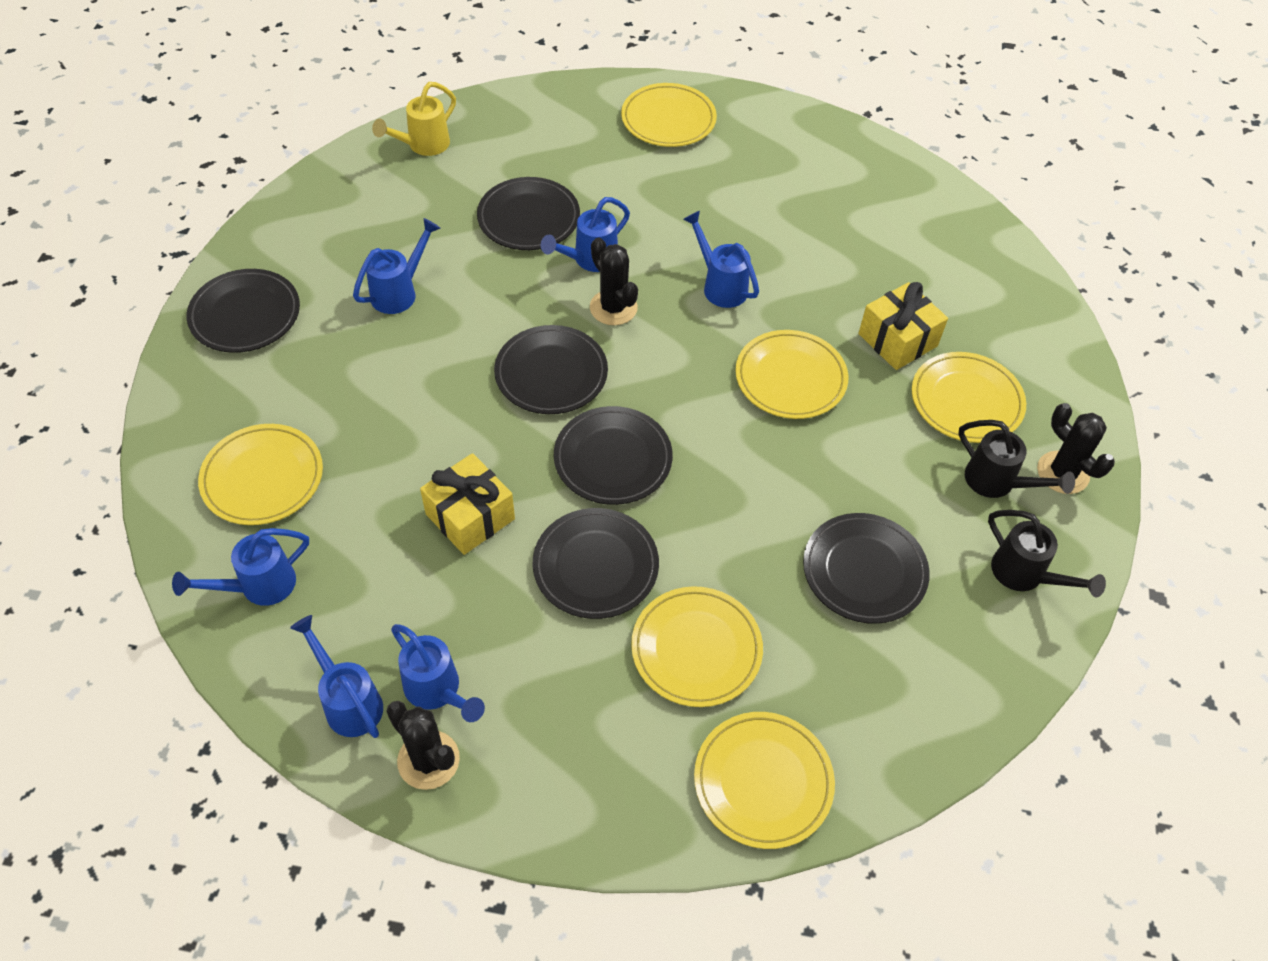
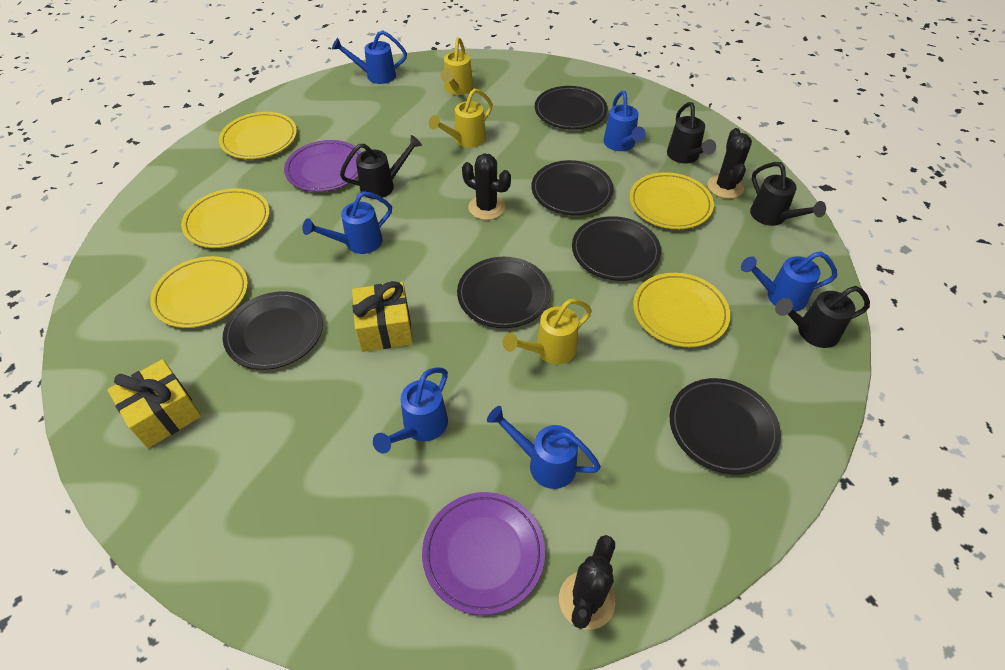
black watering can: 2 -> 4
purple plate: 0 -> 2
yellow plate: 6 -> 5
yellow watering can: 1 -> 3

